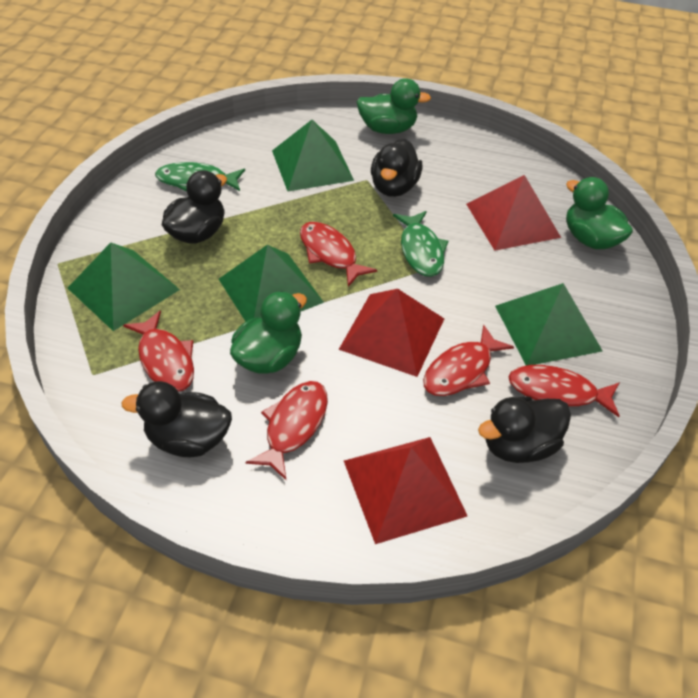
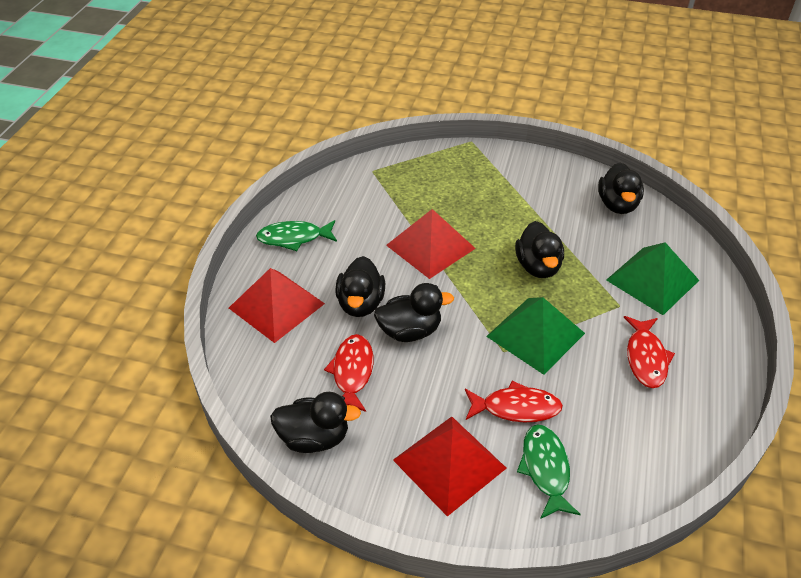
black duck: 4 -> 5
green duck: 3 -> 0
green pyramid: 4 -> 2
red fish: 5 -> 3

